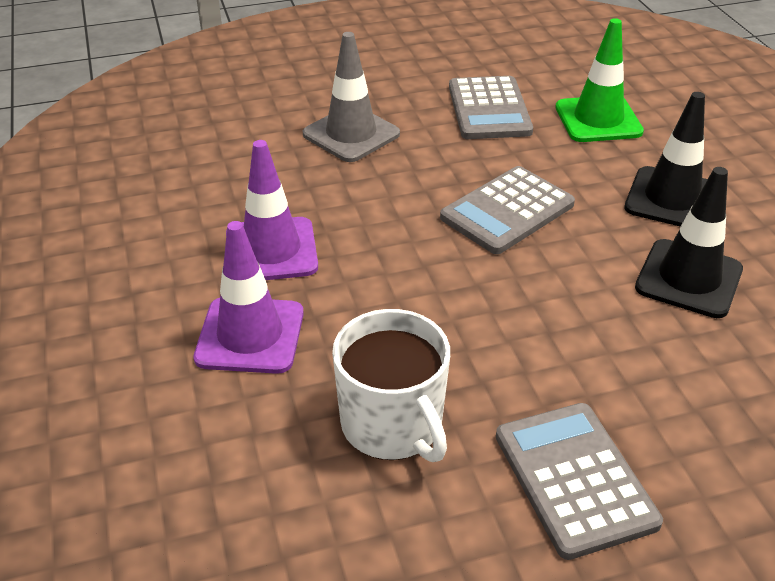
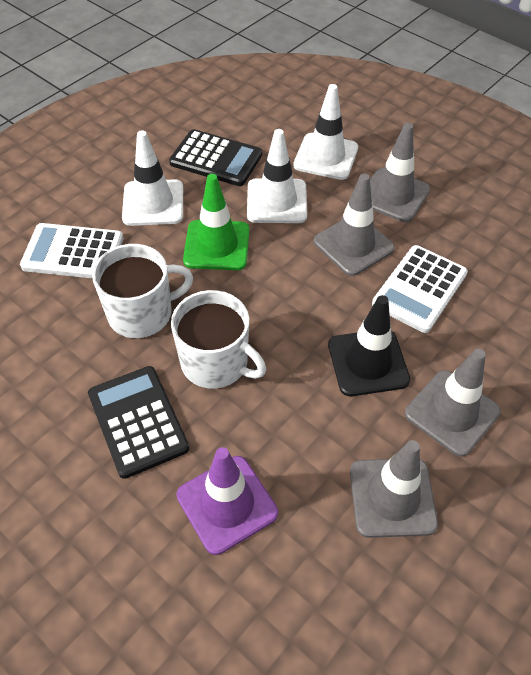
black calculator: 0 -> 2
black traffic cone: 2 -> 1
grey calculator: 3 -> 0
grey traffic cone: 1 -> 4
purple traffic cone: 2 -> 1
white calculator: 0 -> 2
white mug: 1 -> 2
white traffic cone: 0 -> 3

